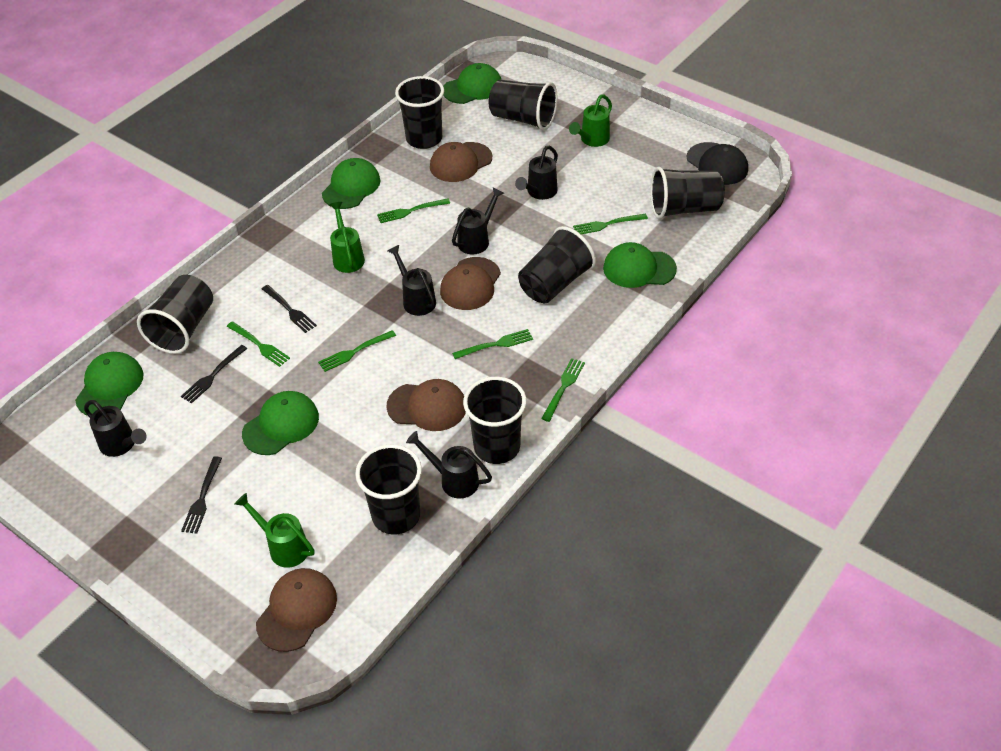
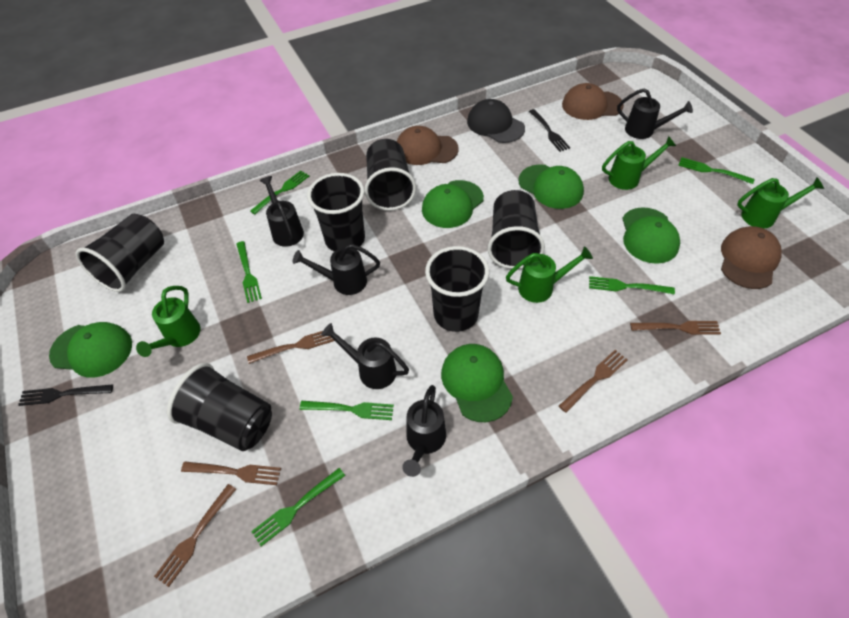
black cup: 7 -> 6
black fork: 3 -> 2
brown cap: 4 -> 3
brown fork: 0 -> 5
green watering can: 3 -> 4

